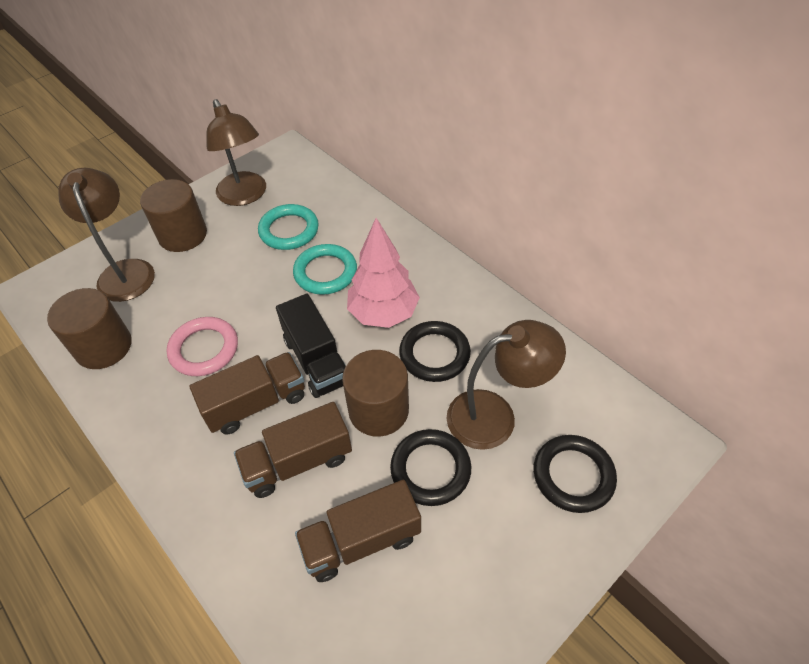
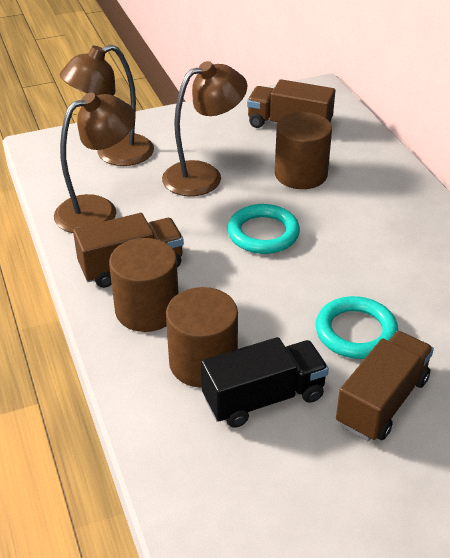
black ring: 3 -> 0
pink ring: 1 -> 0
pink tree: 1 -> 0

